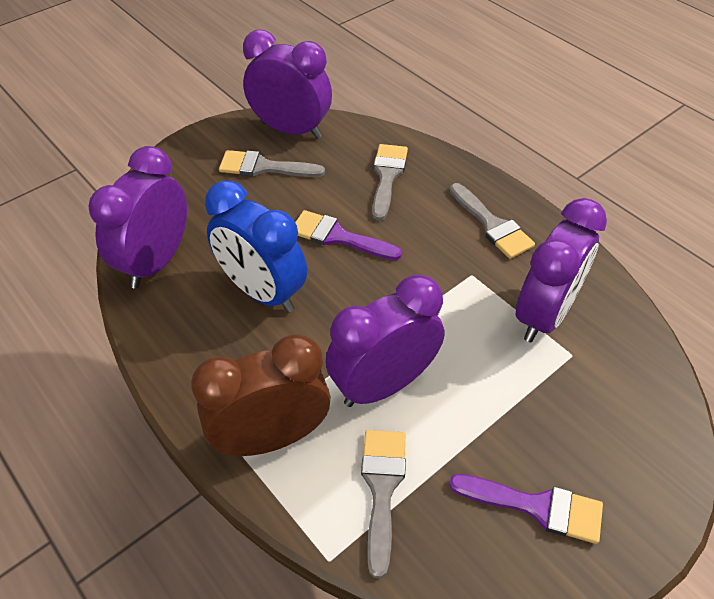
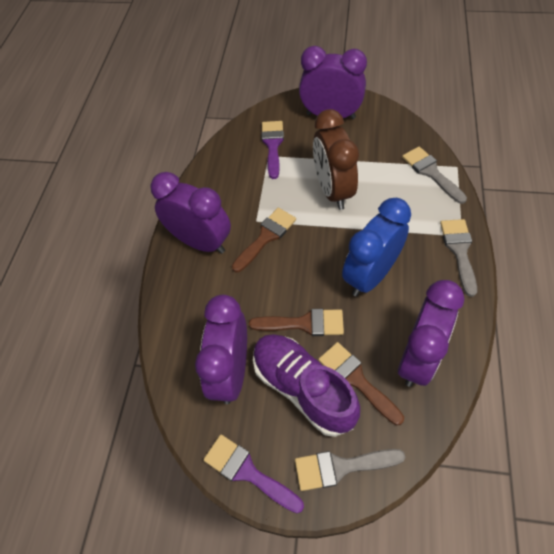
brown brush: 0 -> 3
grey brush: 4 -> 3
purple shoe: 0 -> 1

